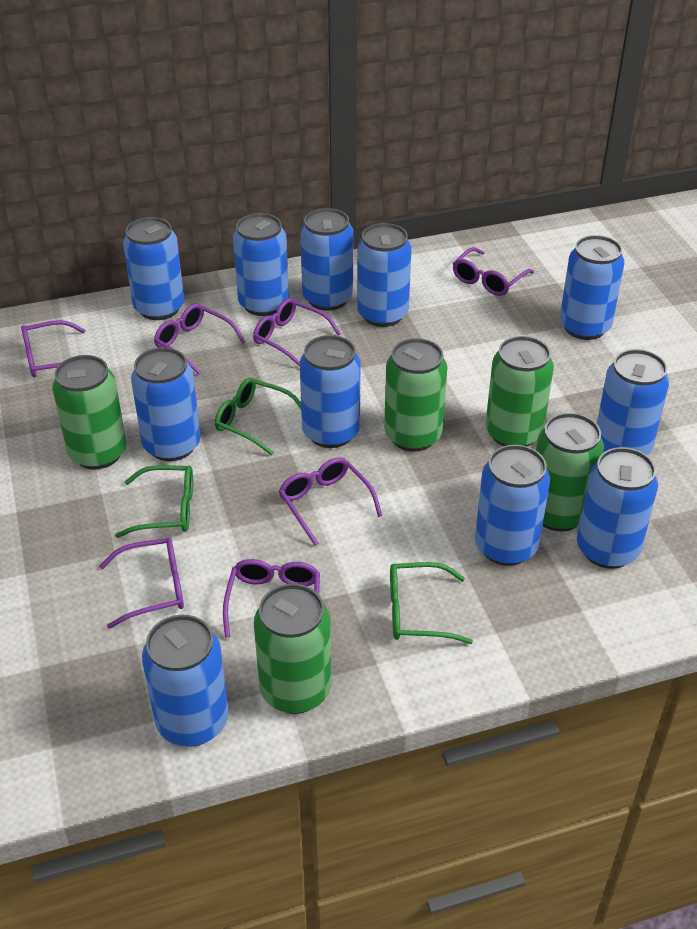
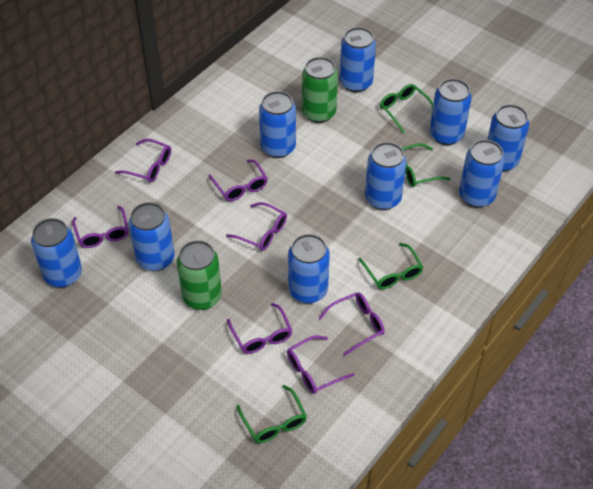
blue can: 11 -> 9
green can: 5 -> 2
green glasses: 3 -> 4

